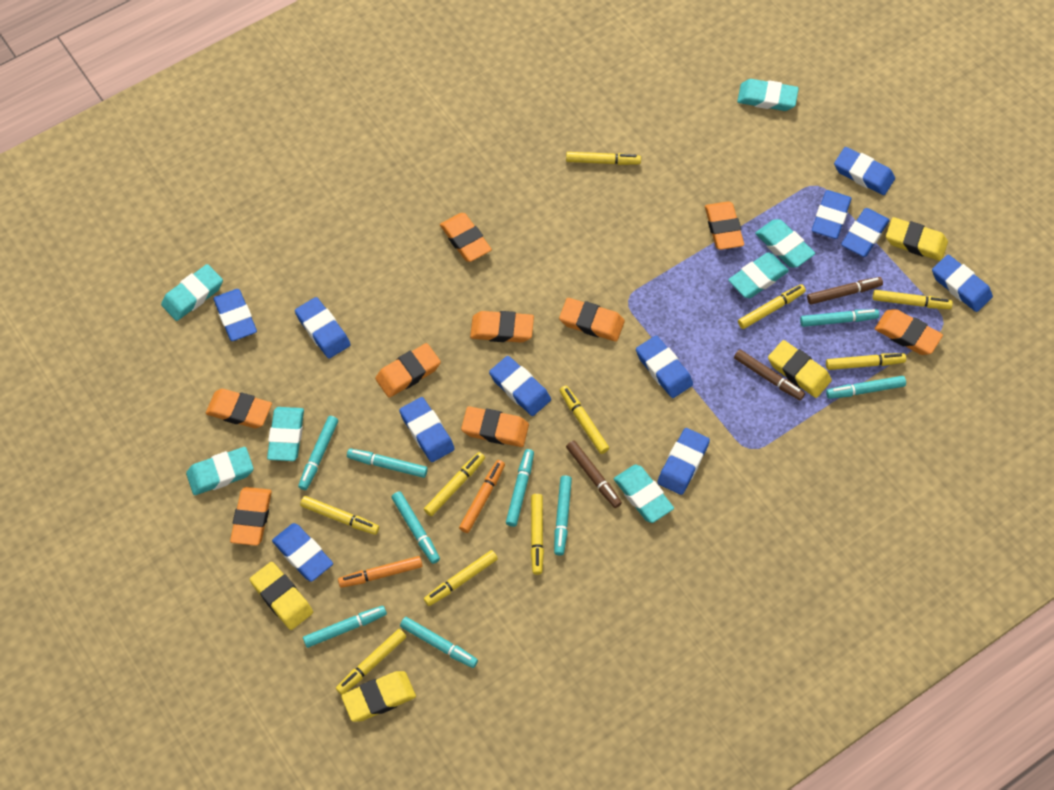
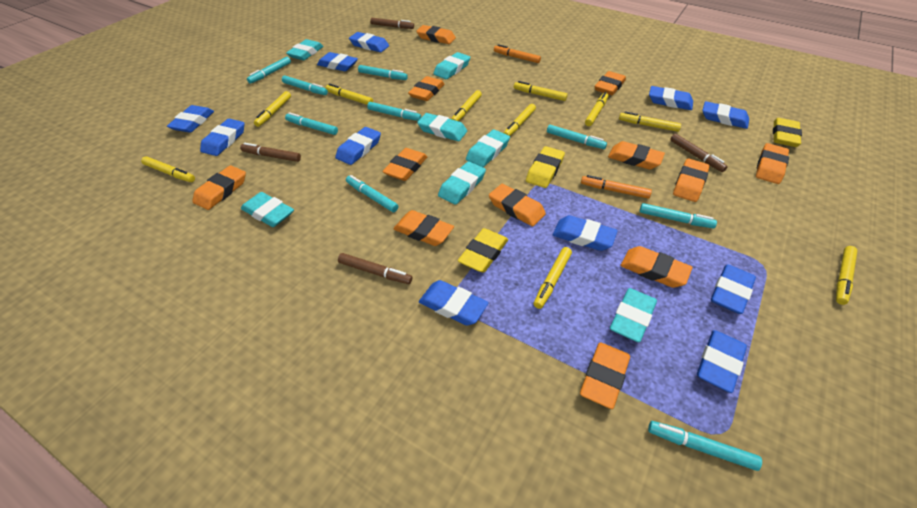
brown marker: 3 -> 4
orange eraser: 9 -> 12
yellow eraser: 4 -> 3

